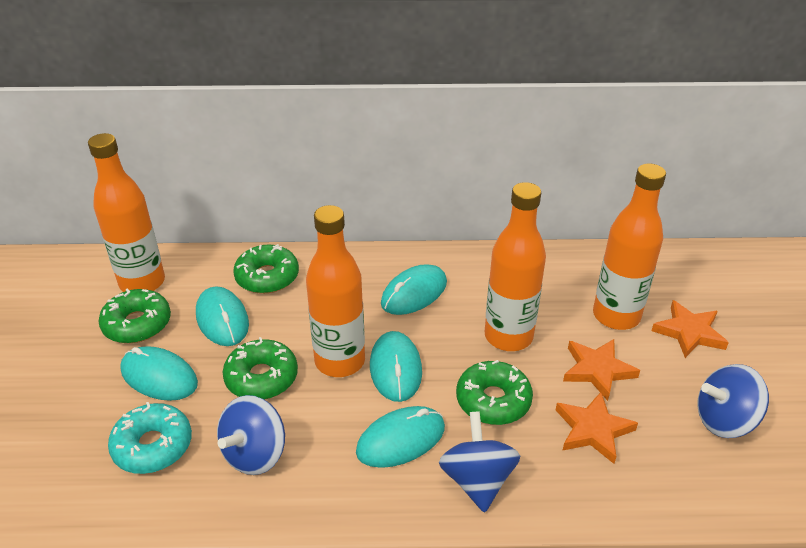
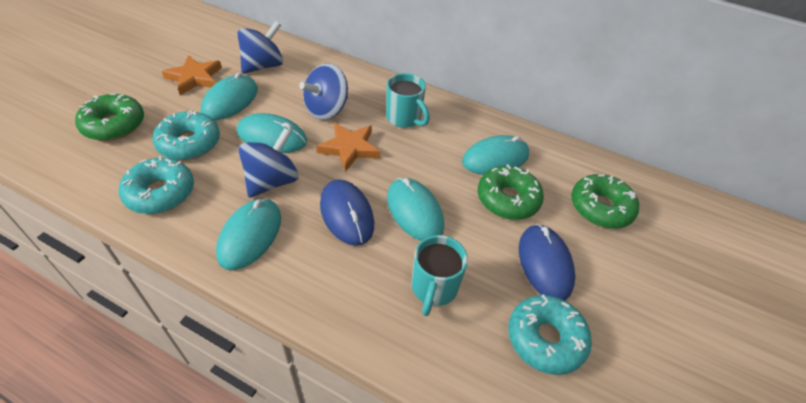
blue mouse: 0 -> 2
green donut: 4 -> 3
orange bottle: 4 -> 0
orange star: 3 -> 2
turquoise donut: 1 -> 3
turquoise mug: 0 -> 2

